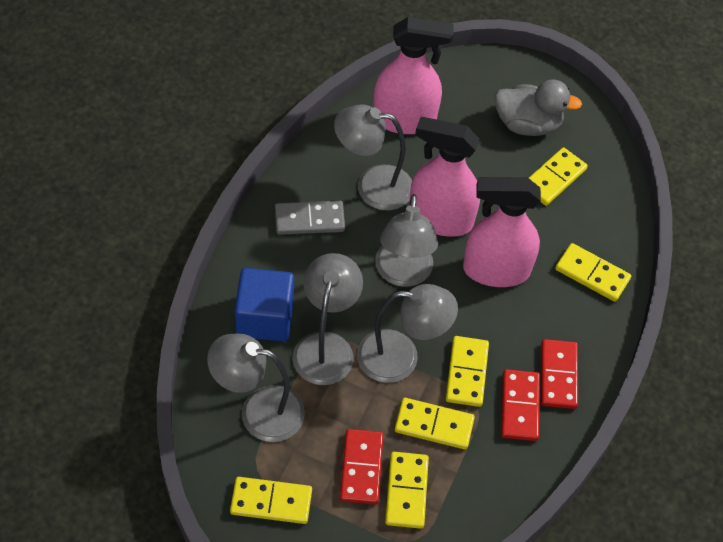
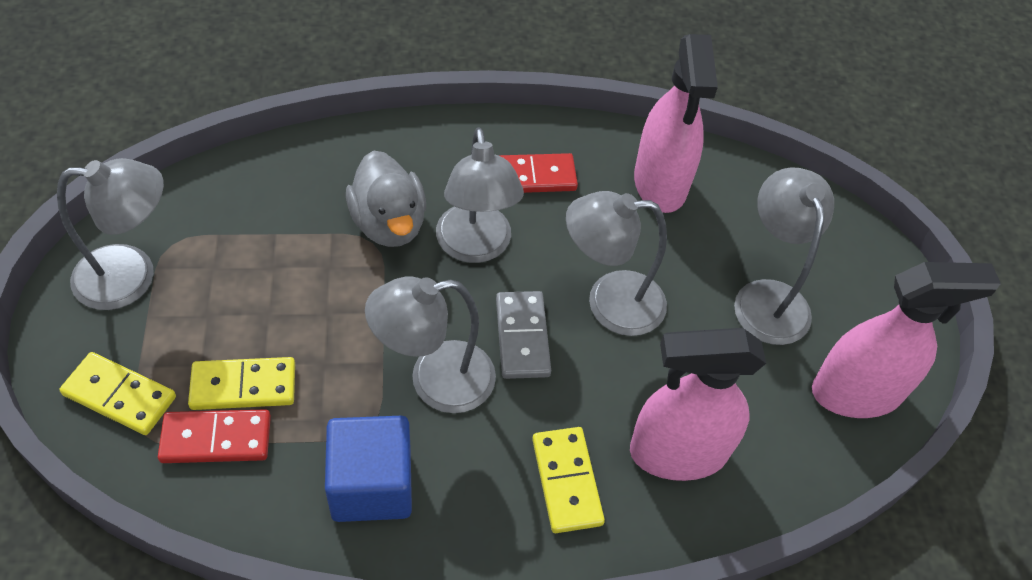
red domino: 3 -> 2
yellow domino: 6 -> 3

